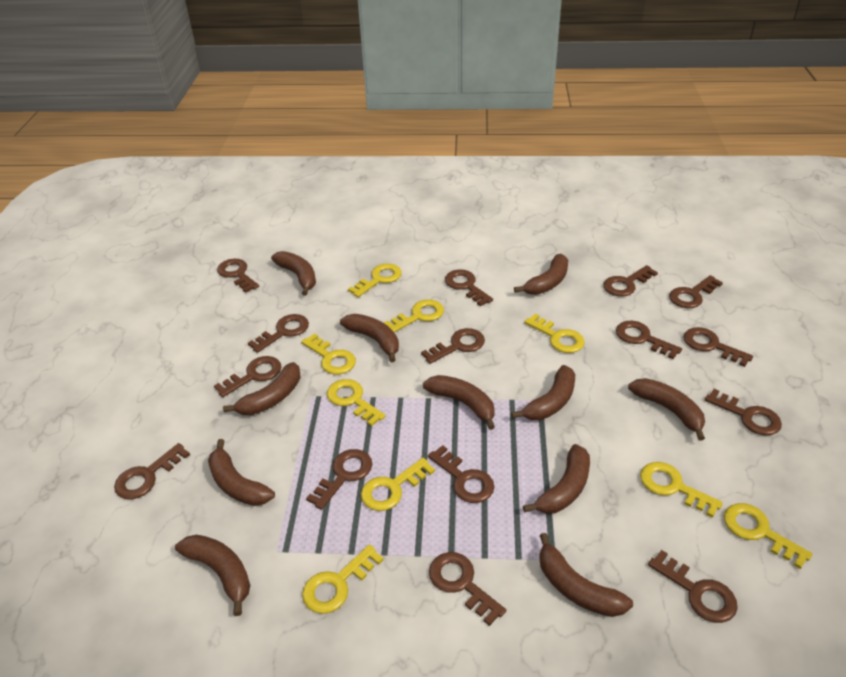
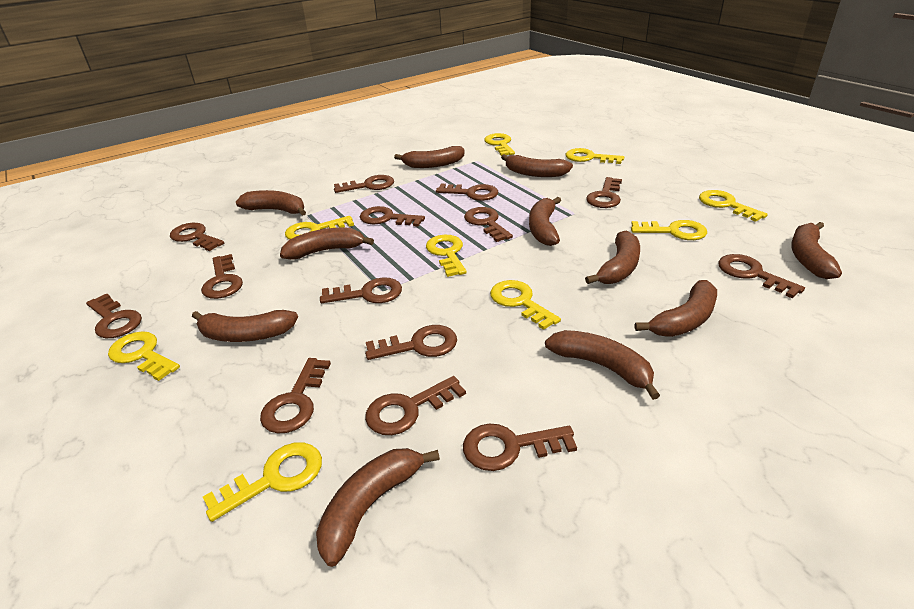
brown key: 15 -> 14

